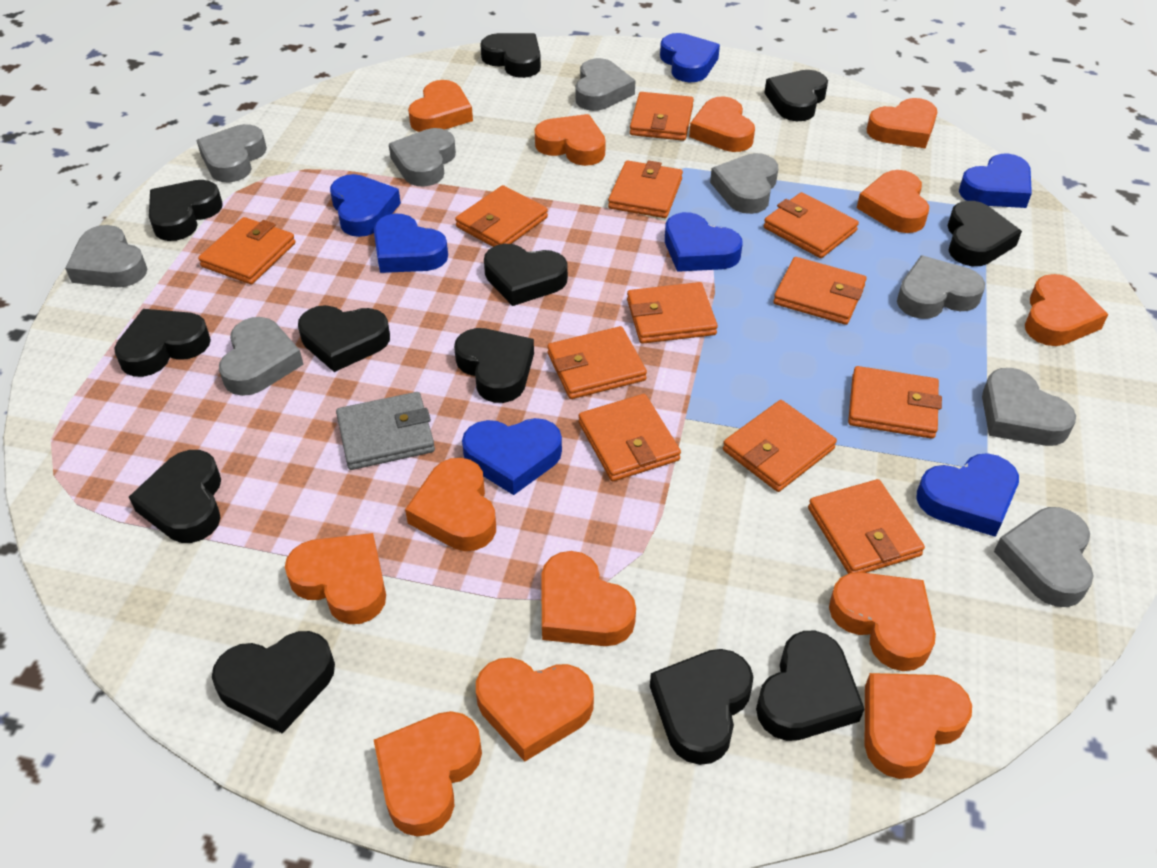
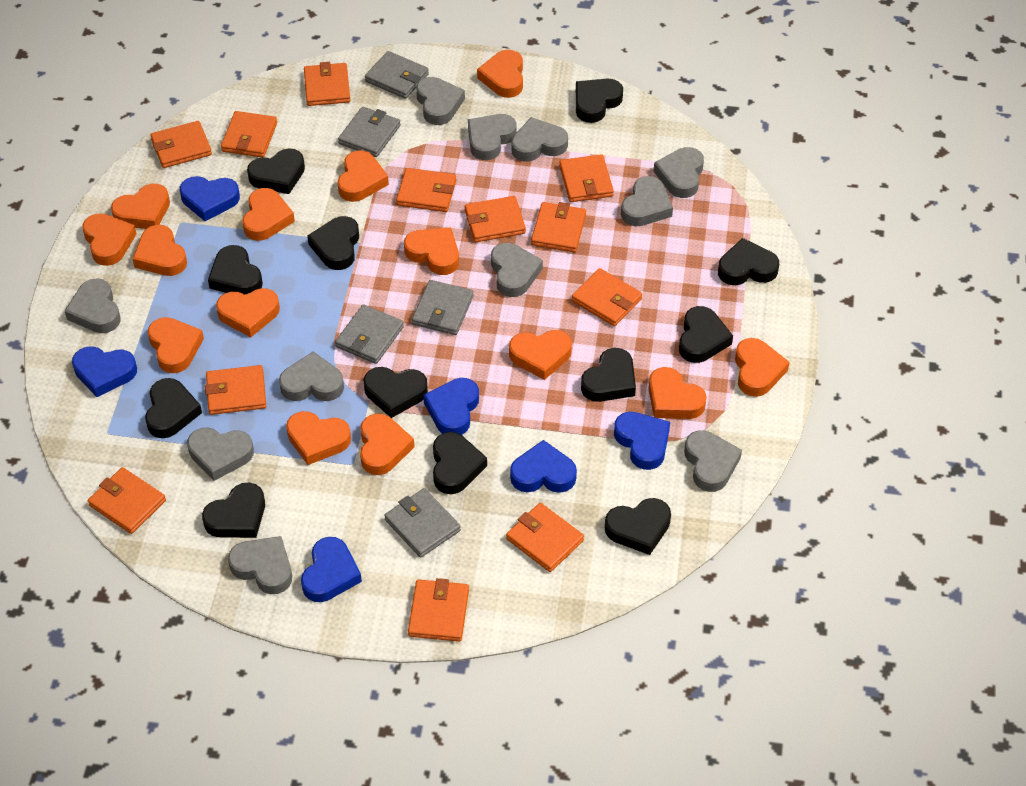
blue heart: 7 -> 6
grey heart: 9 -> 11
grey wallet: 1 -> 5
orange heart: 13 -> 14

